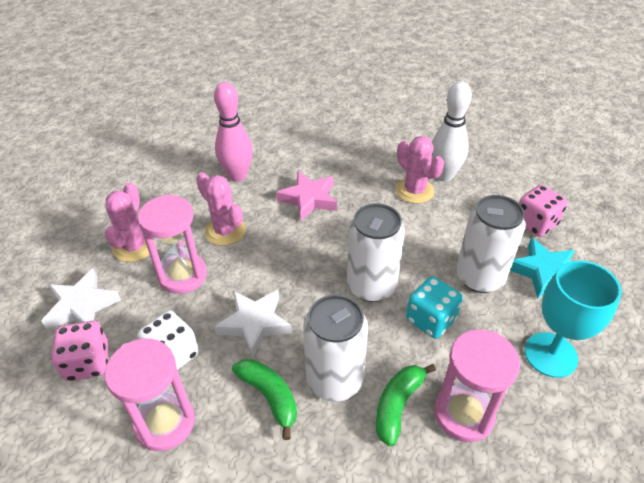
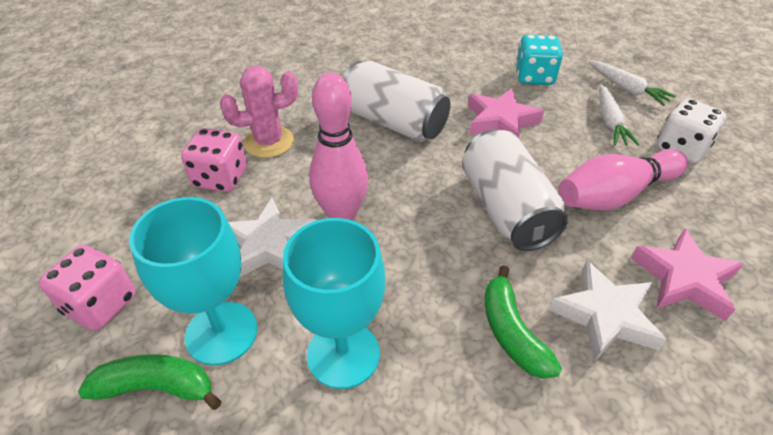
pink bowling pin: 1 -> 2
pink cactus: 3 -> 1
pink hourglass: 3 -> 0
pink star: 1 -> 2
turquoise goblet: 1 -> 2
turquoise star: 1 -> 0
white bowling pin: 1 -> 0
white can: 3 -> 2
white carrot: 0 -> 2

